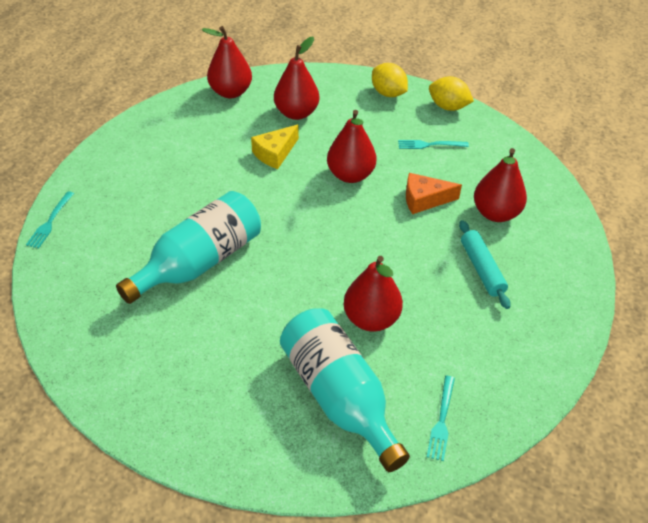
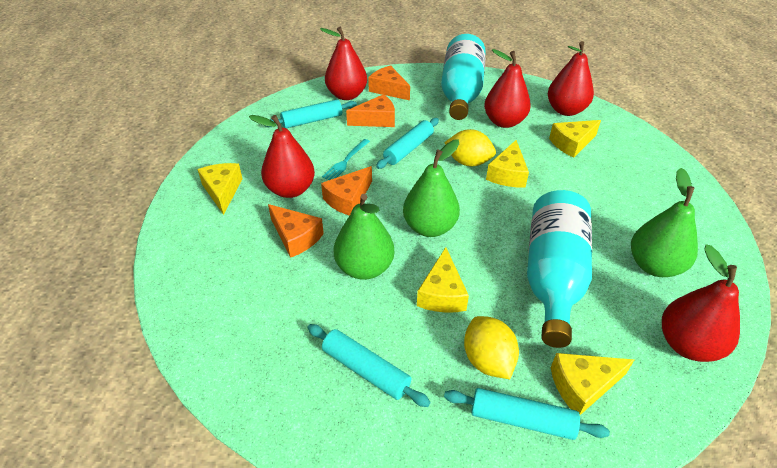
green pear: 0 -> 3
orange cheese: 1 -> 4
turquoise fork: 3 -> 1
turquoise rolling pin: 1 -> 4
yellow cheese: 1 -> 5

